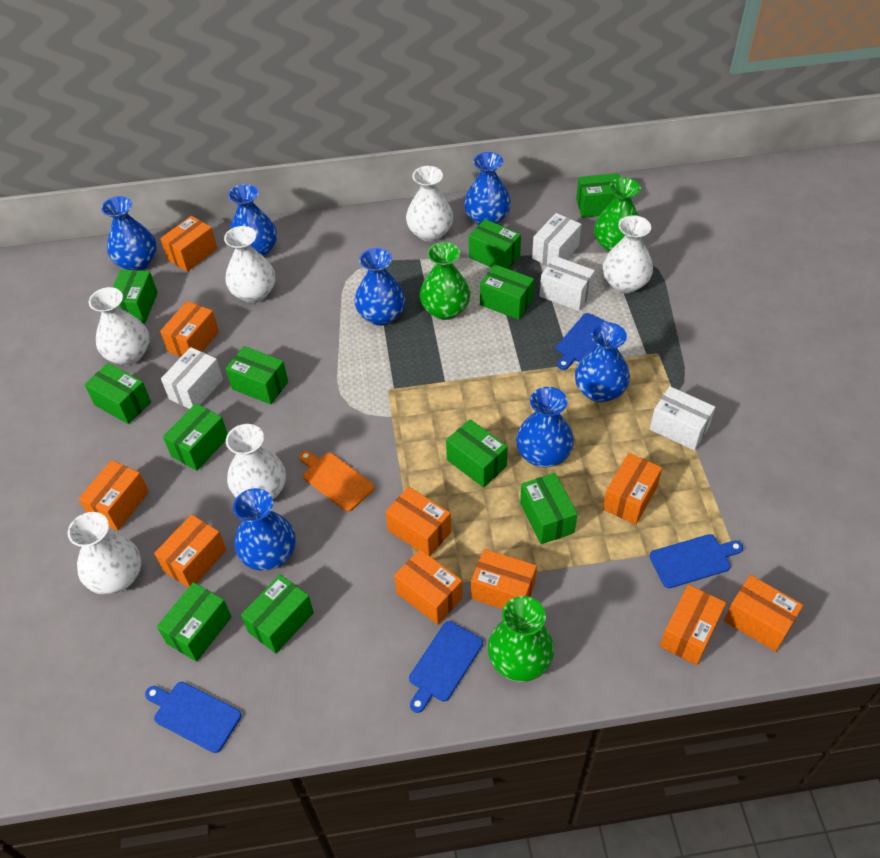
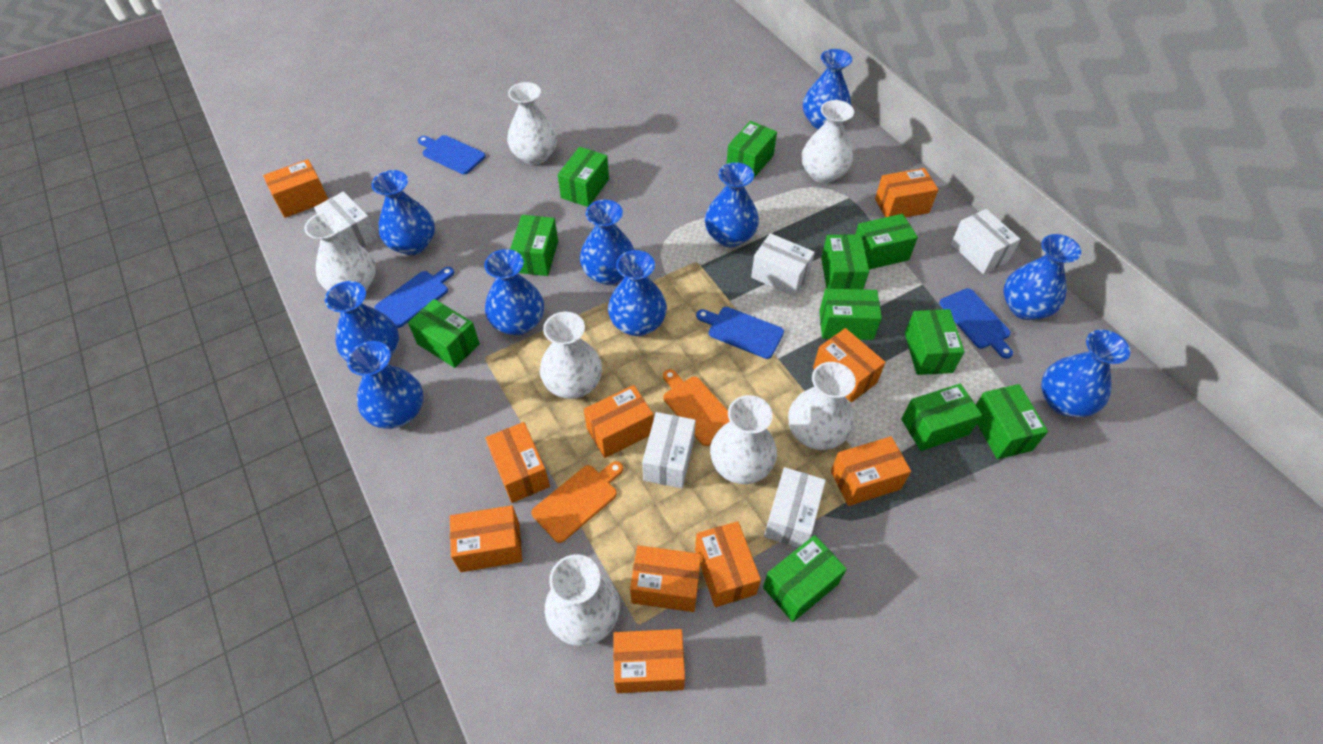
blue vase: 7 -> 10
green vase: 3 -> 0
orange cutting board: 1 -> 2
white box: 4 -> 5
white vase: 6 -> 7

